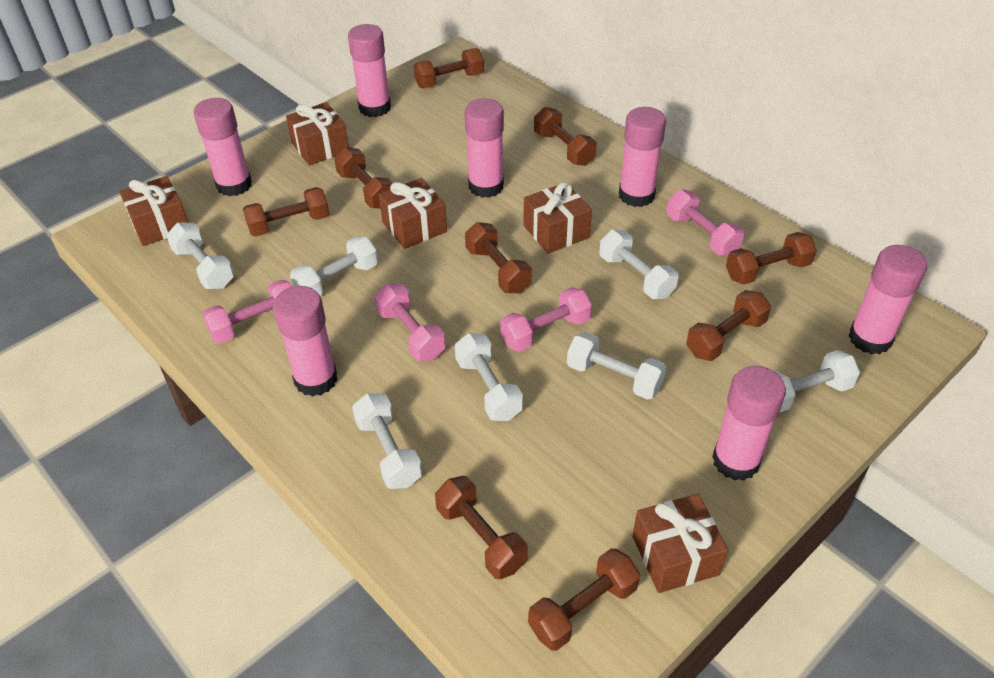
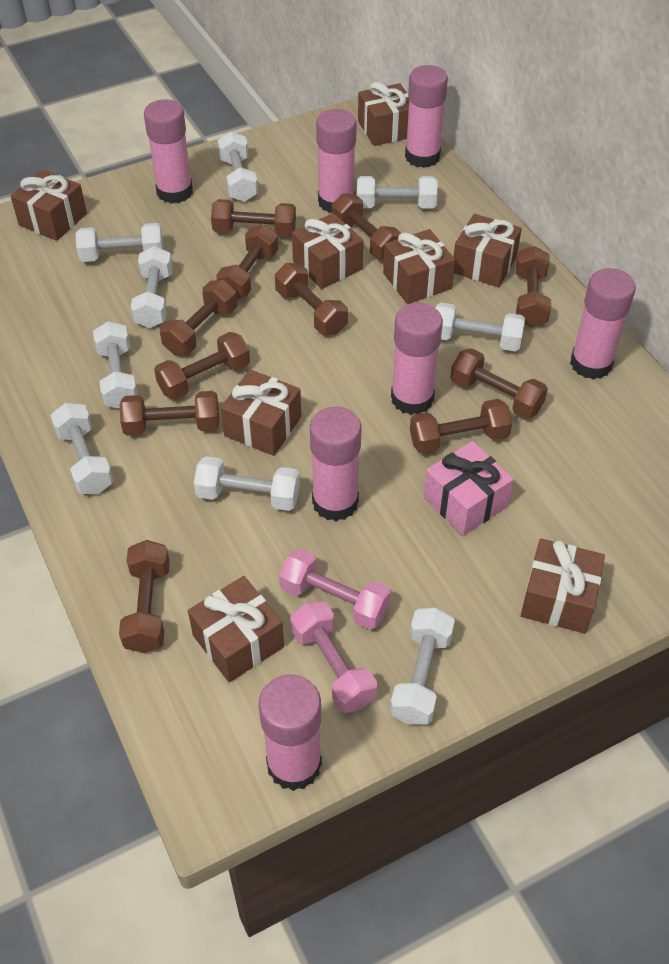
brown dumbbell: 9 -> 11
brown gift: 5 -> 8
pink dumbbell: 4 -> 2
pink gift: 0 -> 1
white dumbbell: 7 -> 9

